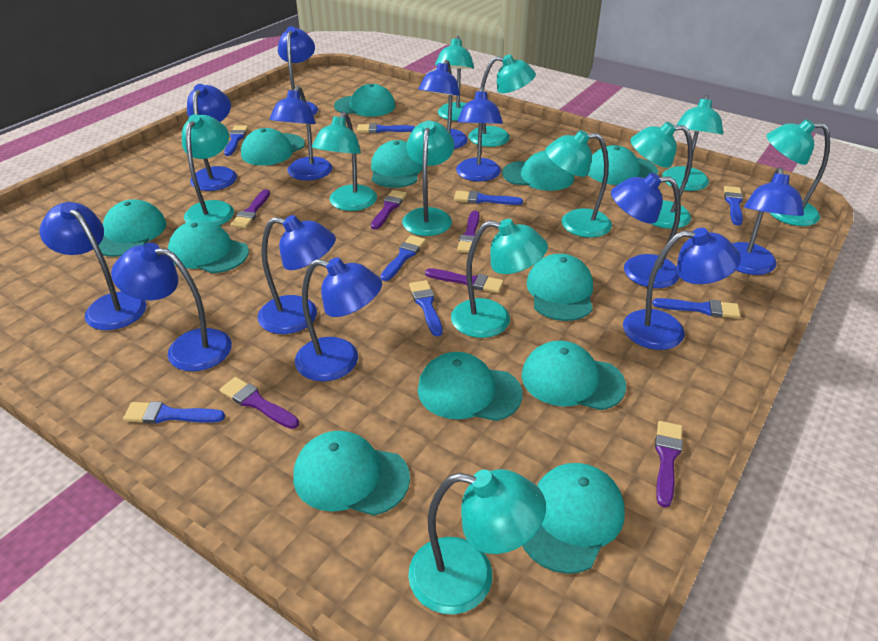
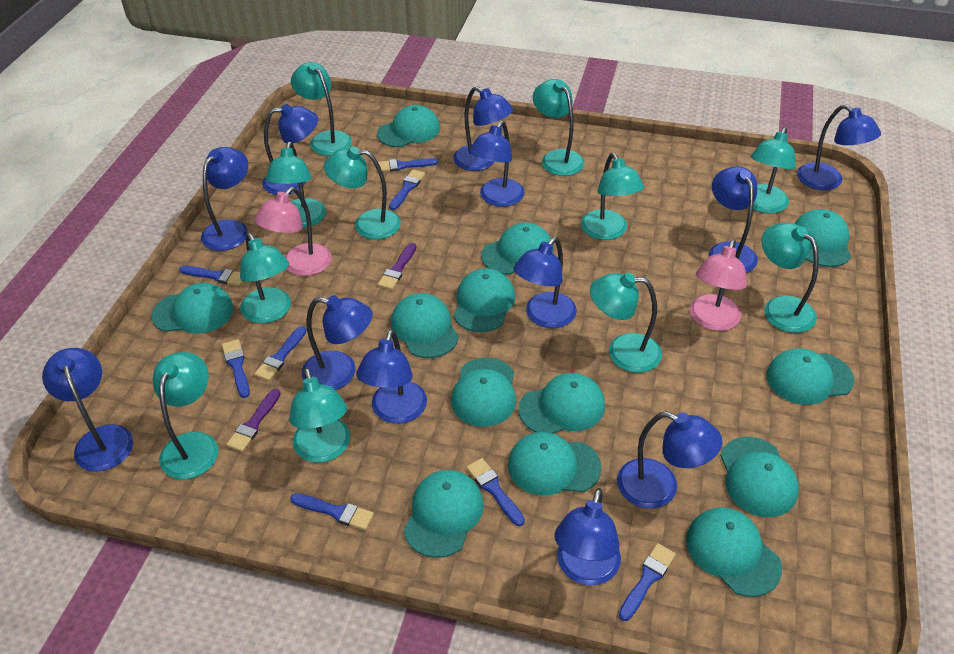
pink lamp: 0 -> 2
purple brush: 6 -> 2
turquoise cap: 12 -> 13

